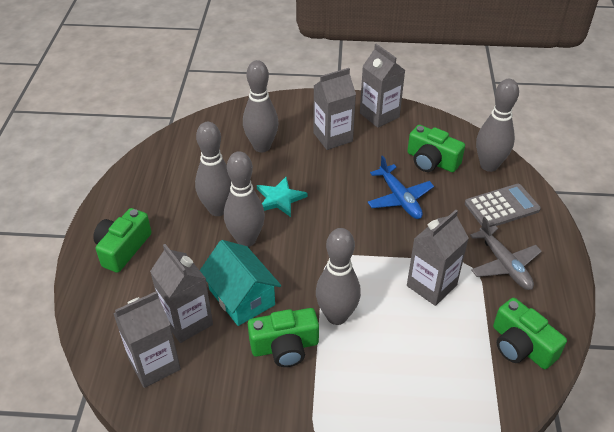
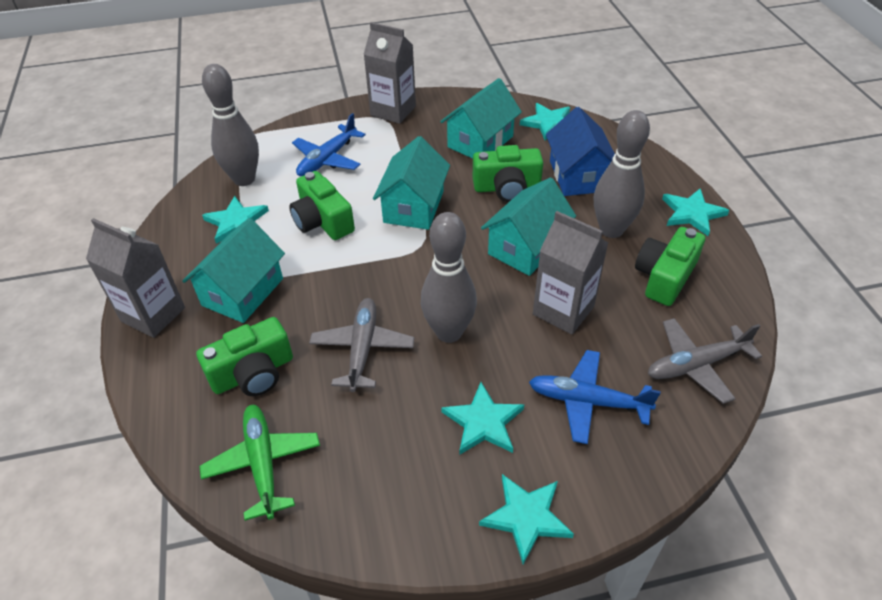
blue house: 0 -> 1
blue plane: 1 -> 2
green plane: 0 -> 1
grey bowling pin: 5 -> 3
grey calculator: 1 -> 0
grey carton: 5 -> 3
grey plane: 1 -> 2
turquoise house: 1 -> 4
turquoise star: 1 -> 5

